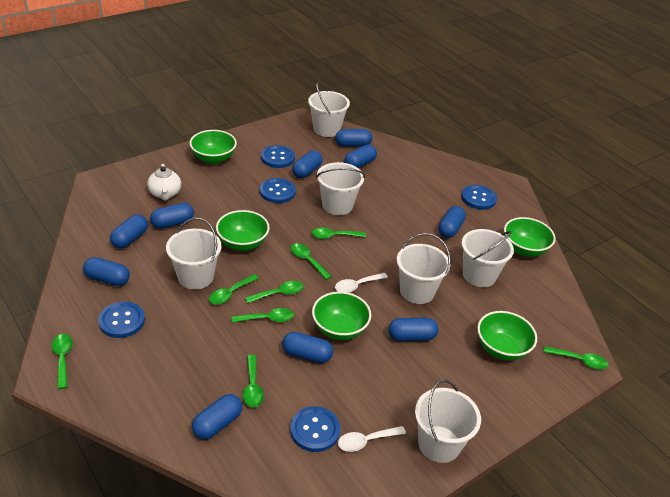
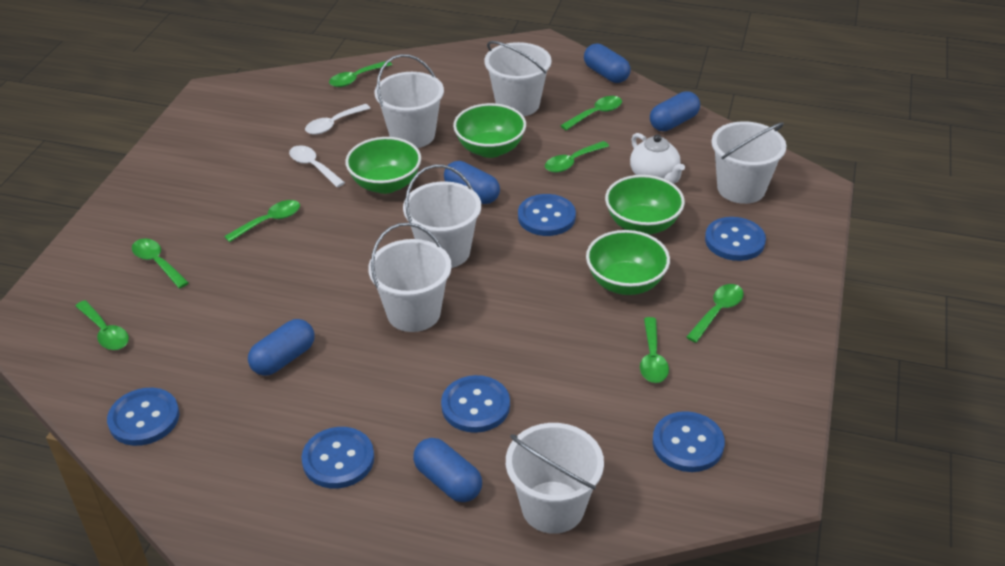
blue button: 5 -> 6
blue capsule: 10 -> 5
green bowl: 5 -> 4

